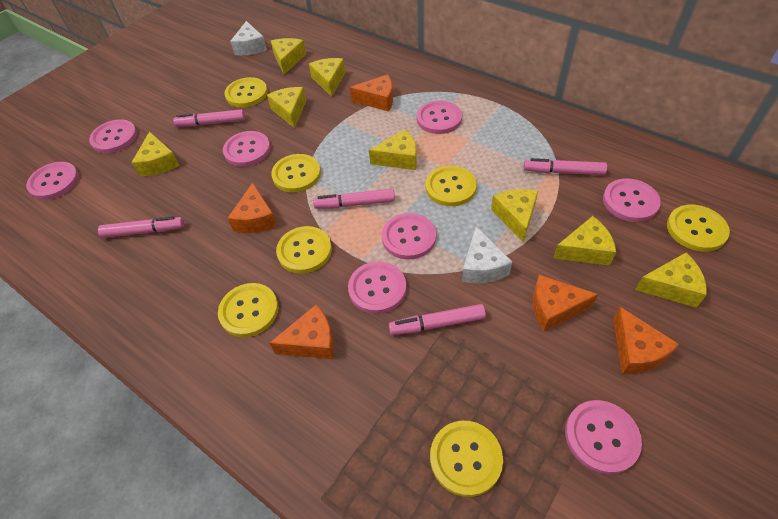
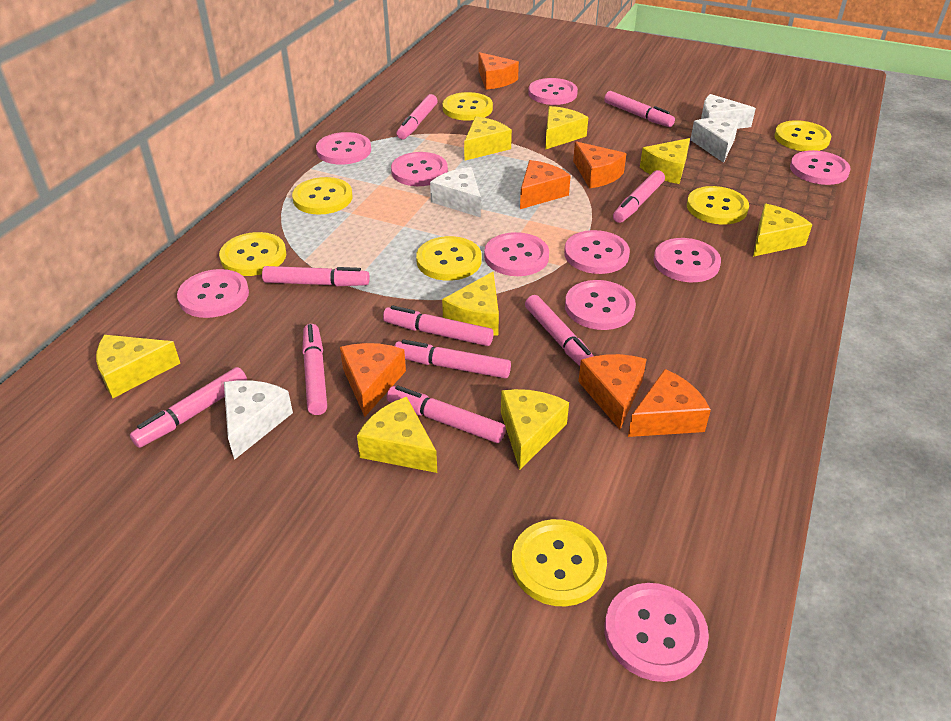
orange cheese: 5 -> 6
pink button: 8 -> 10
pink marker: 5 -> 10
white cheese: 2 -> 4

